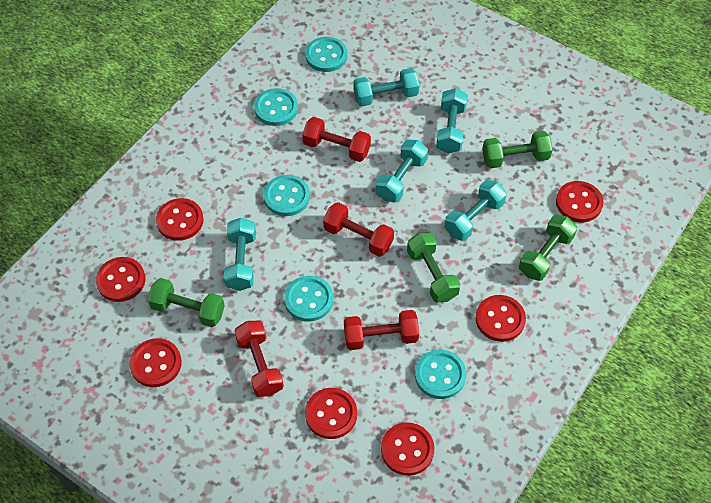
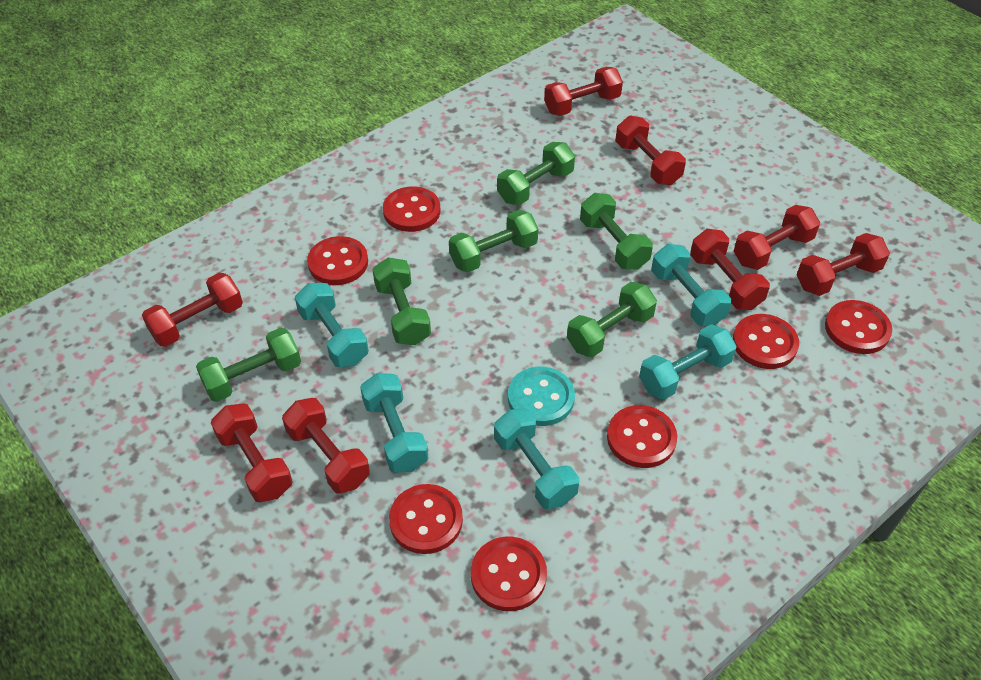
green dumbbell: 4 -> 6
red dumbbell: 4 -> 8
turquoise button: 5 -> 1

